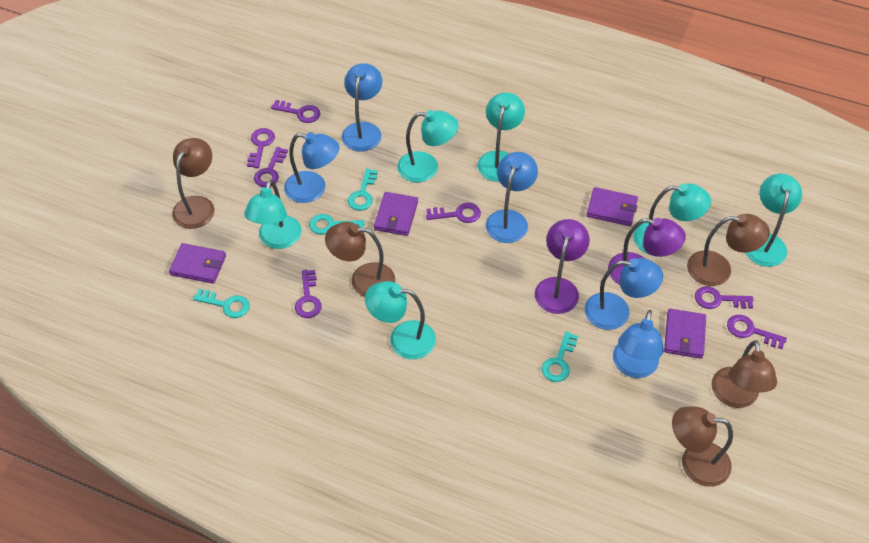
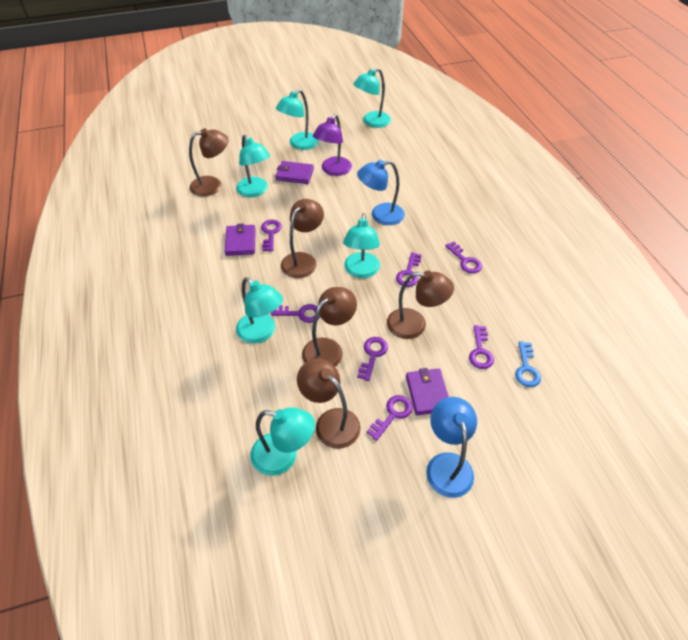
blue key: 0 -> 1
blue lamp: 5 -> 2
purple lamp: 2 -> 1
purple wallet: 4 -> 3
turquoise key: 4 -> 0

